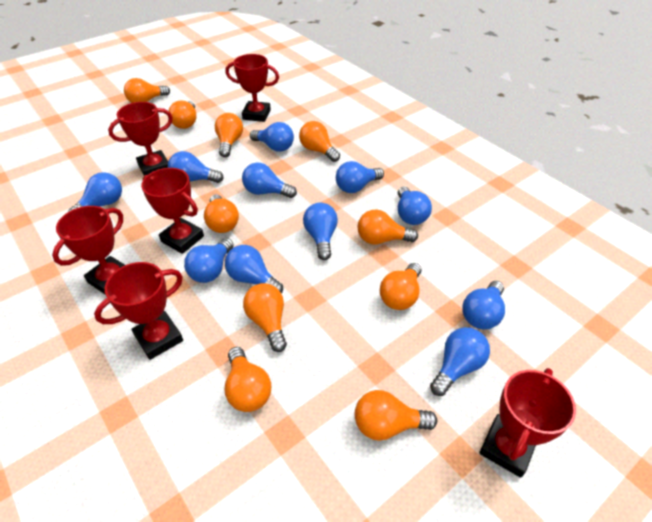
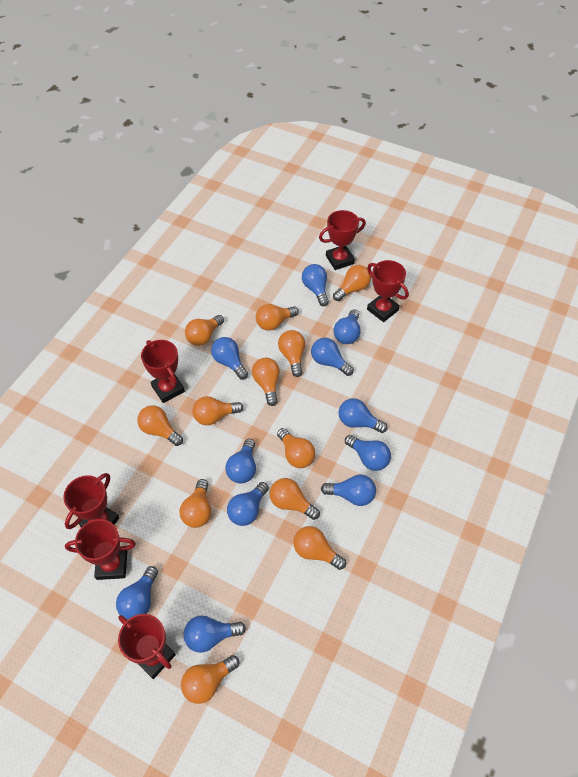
orange light bulb: 10 -> 12

